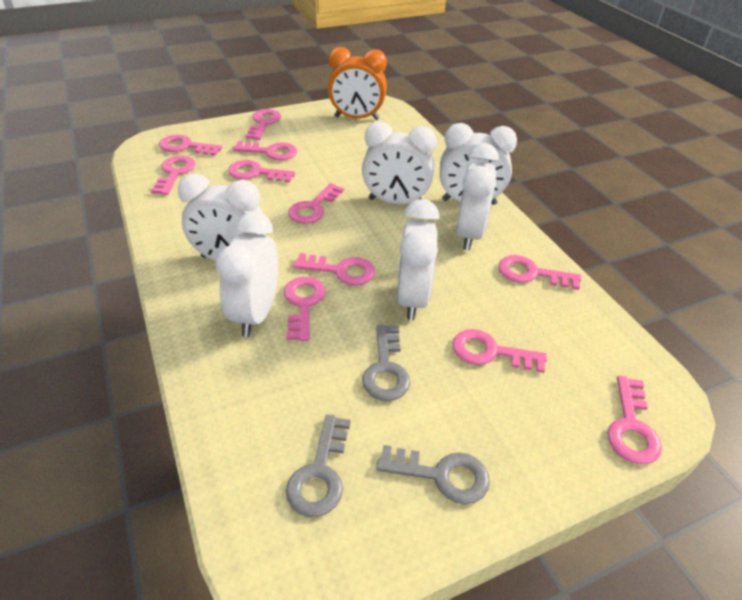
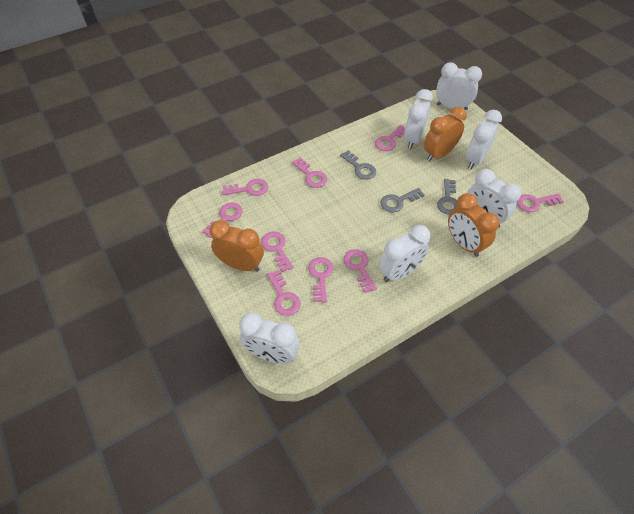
orange clock: 1 -> 3
pink key: 11 -> 9

